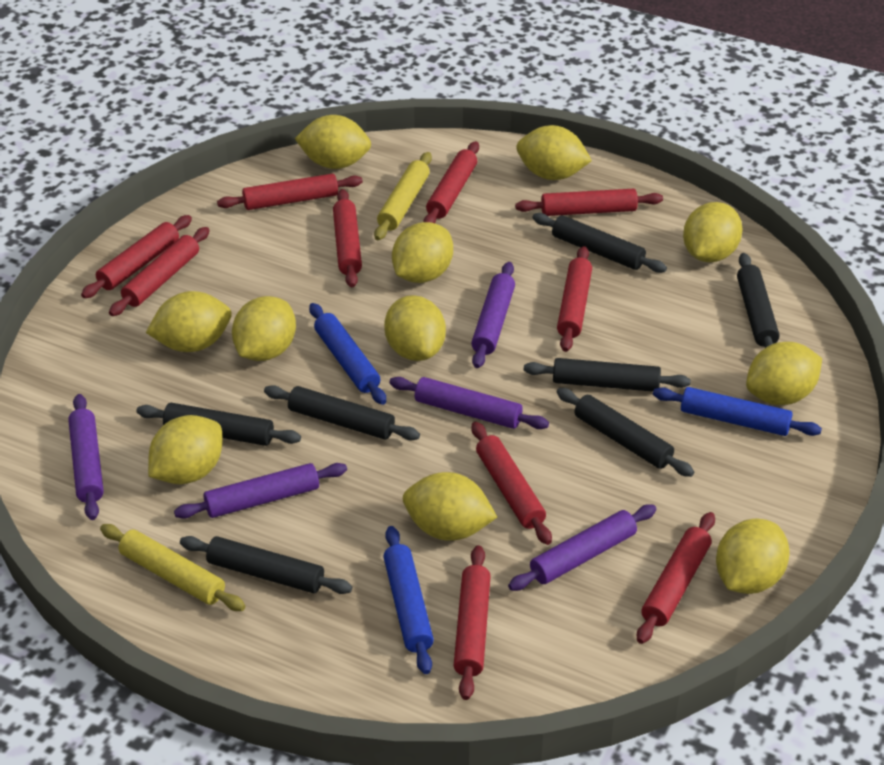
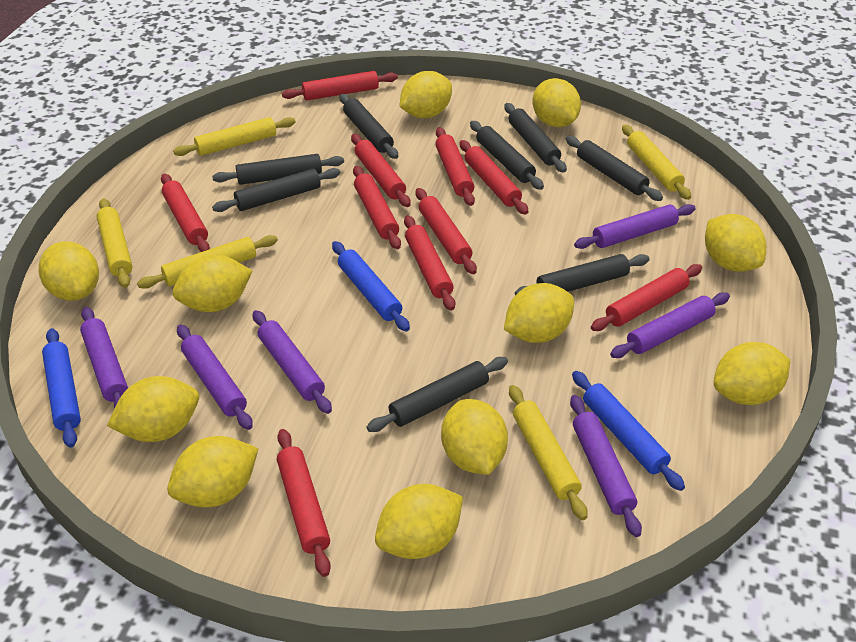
black rolling pin: 7 -> 8
purple rolling pin: 5 -> 6
yellow rolling pin: 2 -> 5

